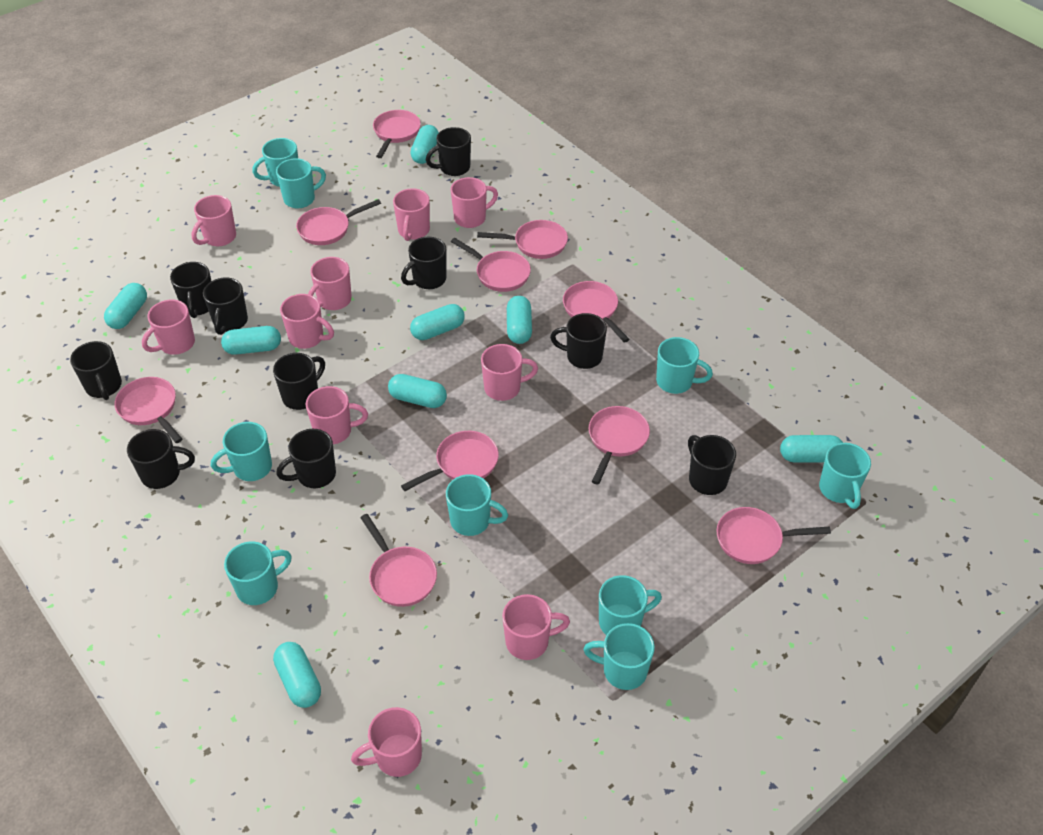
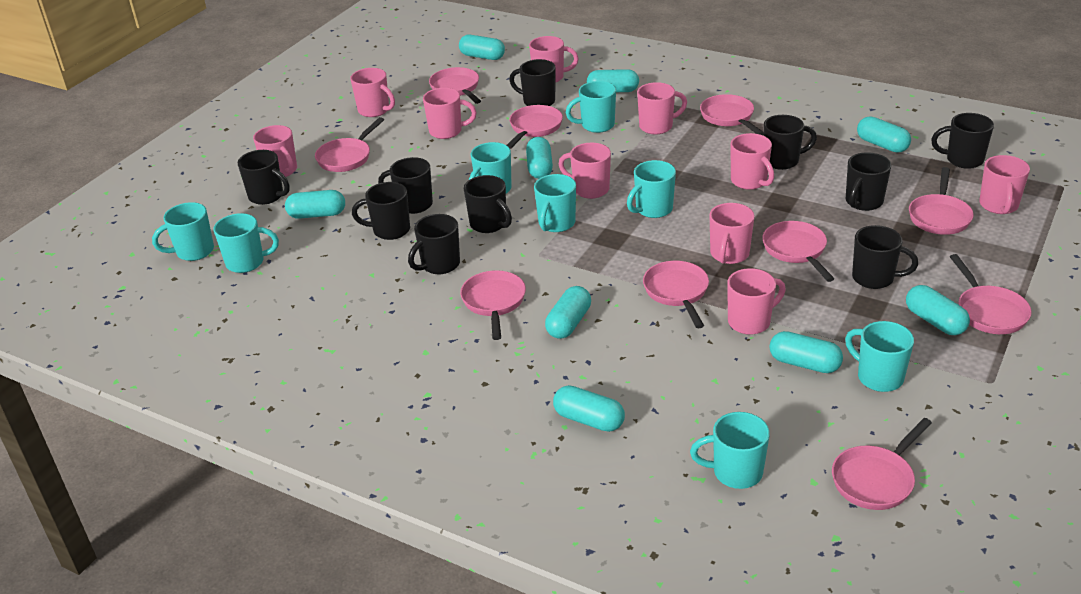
turquoise capsule: 8 -> 9
turquoise mug: 9 -> 8

